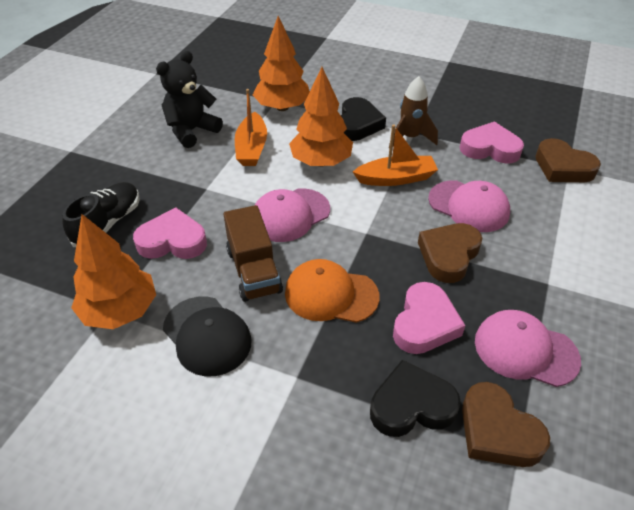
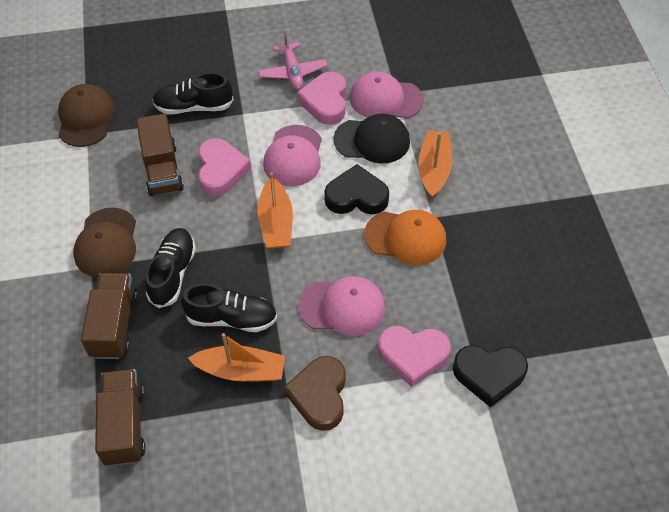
black shoe: 1 -> 3
black teddy bear: 1 -> 0
brown cap: 0 -> 2
brown heart: 3 -> 1
brown rocket: 1 -> 0
brown truck: 1 -> 3
orange boat: 2 -> 3
orange tree: 3 -> 0
pink plane: 0 -> 1

